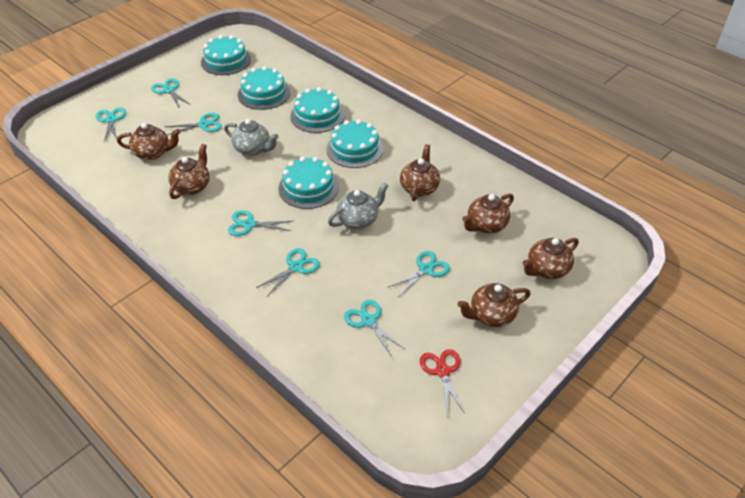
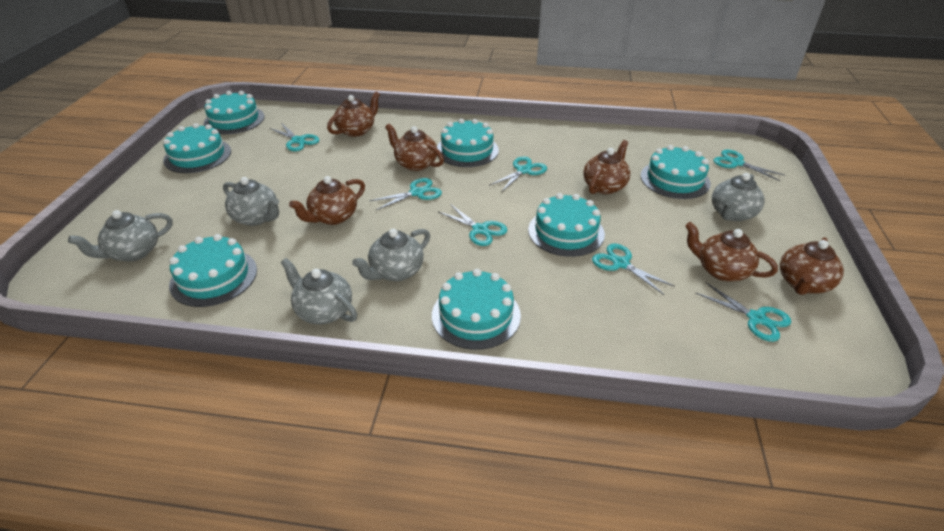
grey teapot: 2 -> 5
red scissors: 1 -> 0
turquoise cake: 5 -> 7

